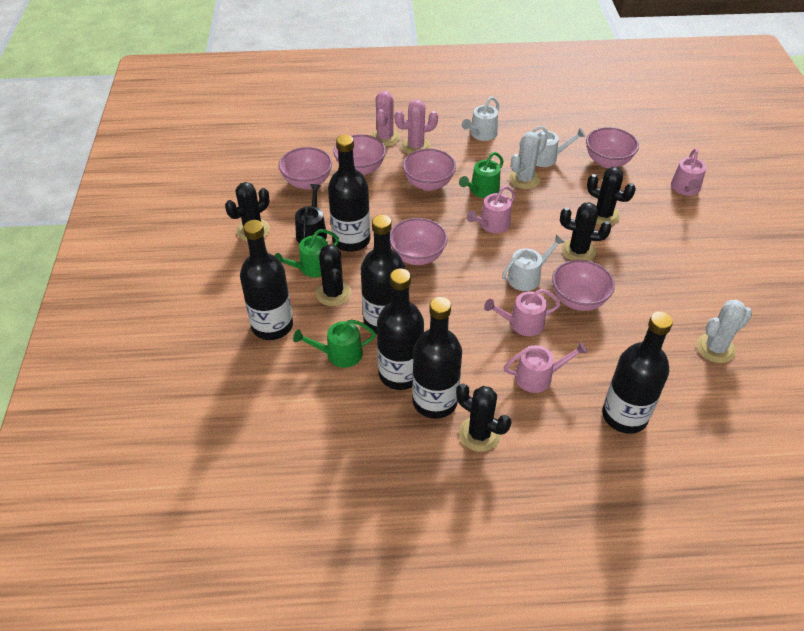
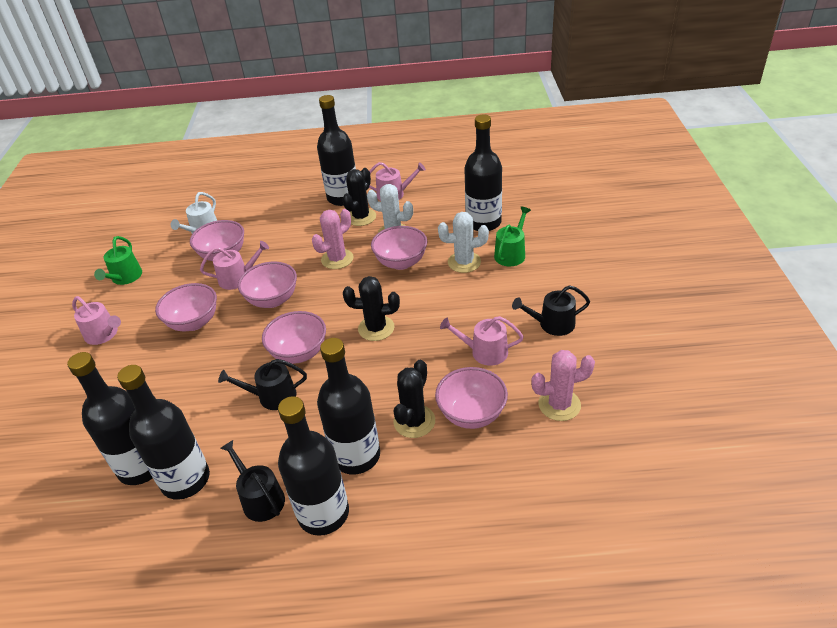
black cactus: 5 -> 3
black watering can: 1 -> 3
green watering can: 3 -> 2
white watering can: 3 -> 1

